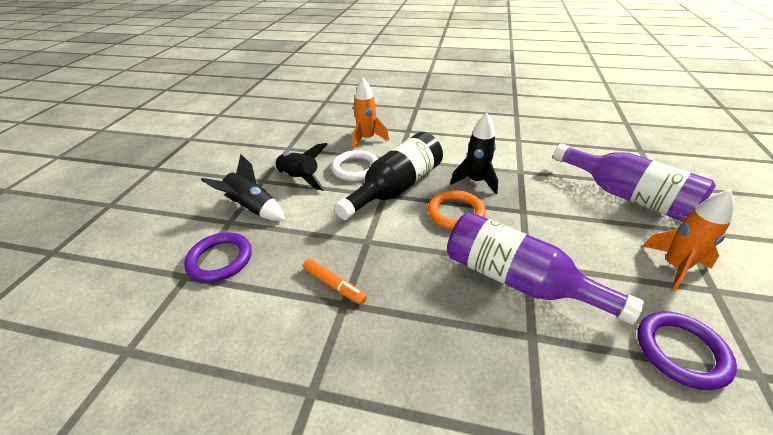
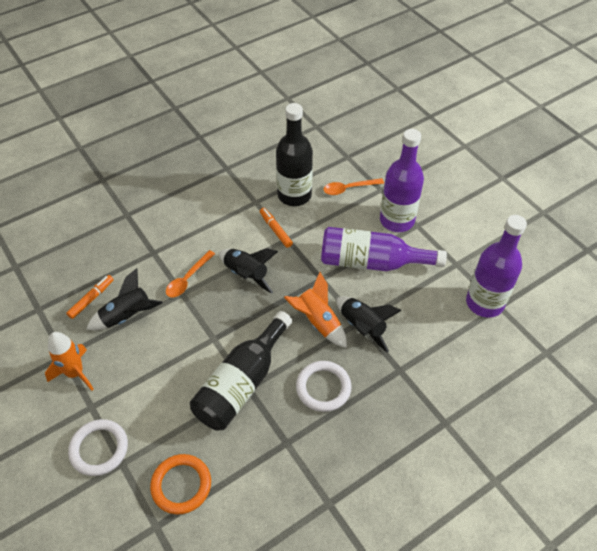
black bottle: 1 -> 2
orange marker: 1 -> 2
orange spoon: 0 -> 2
purple bottle: 2 -> 3
purple ring: 2 -> 0
white ring: 1 -> 2

